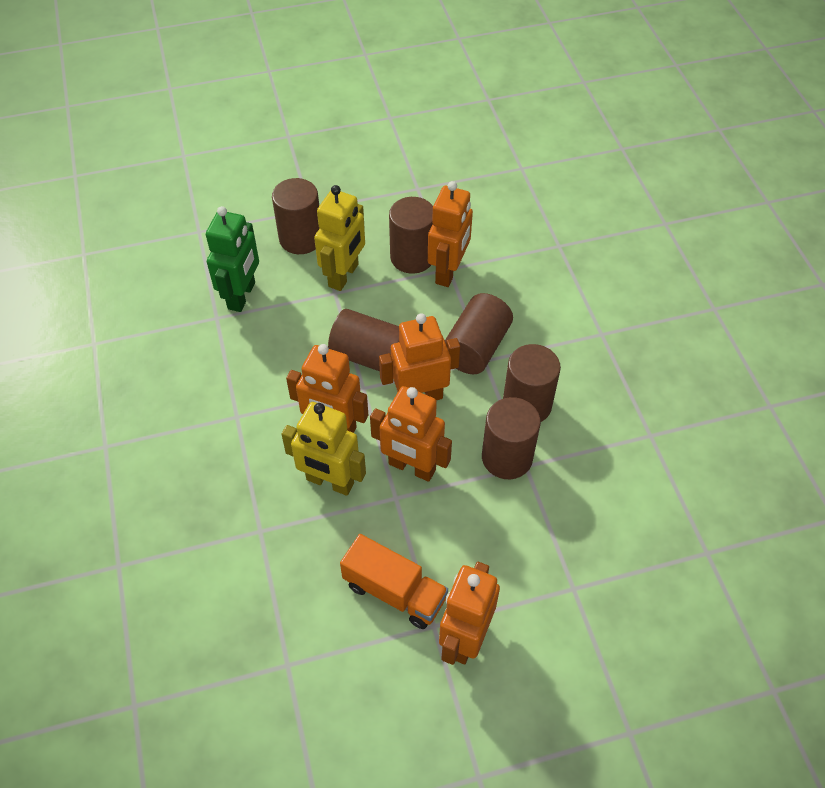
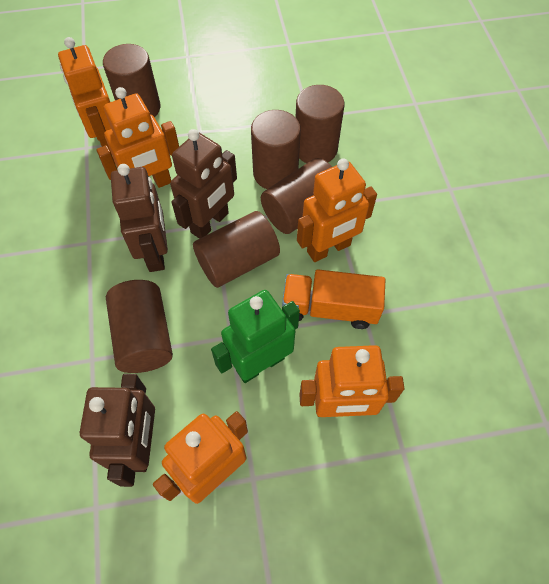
brown robot: 0 -> 3
yellow robot: 2 -> 0

